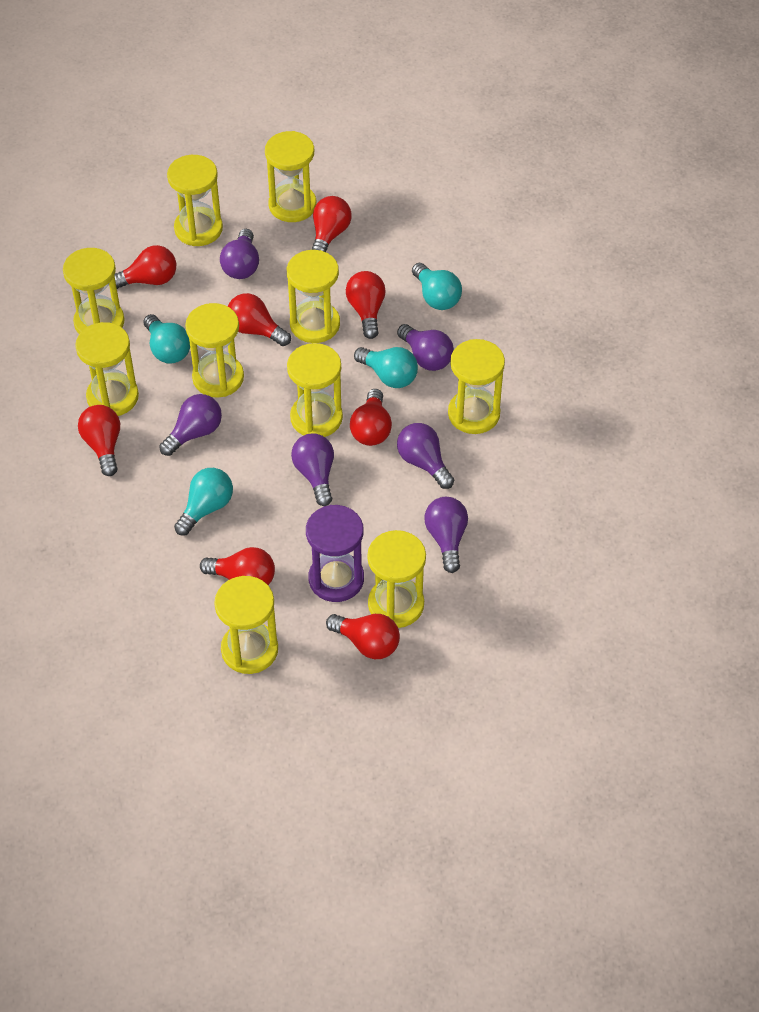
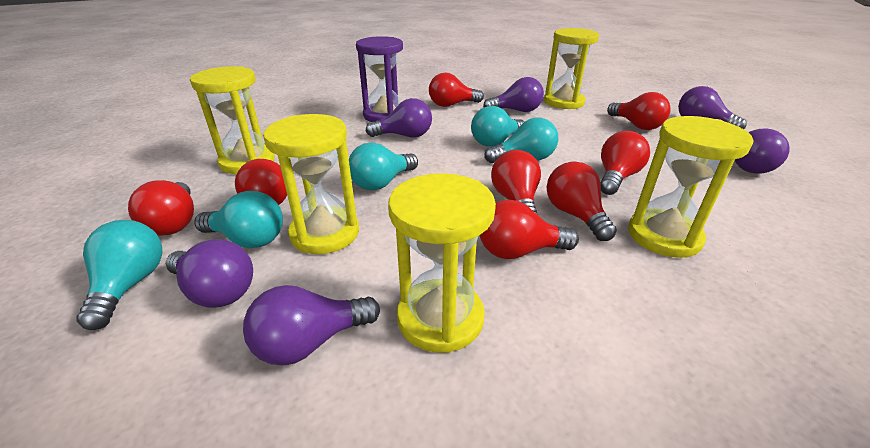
turquoise light bulb: 4 -> 5
yellow hourglass: 10 -> 5

